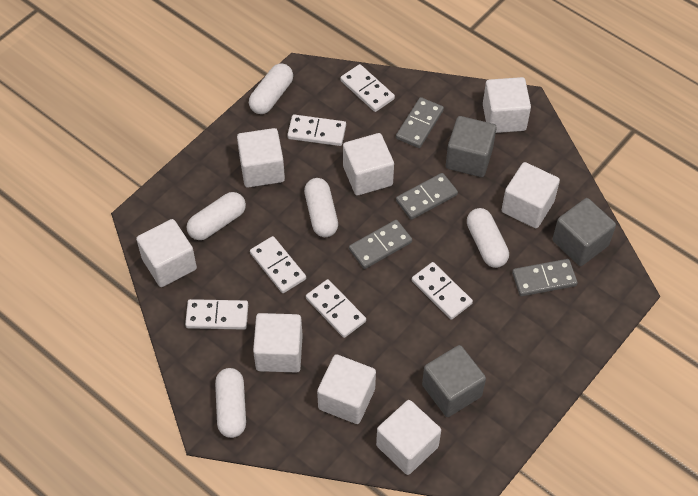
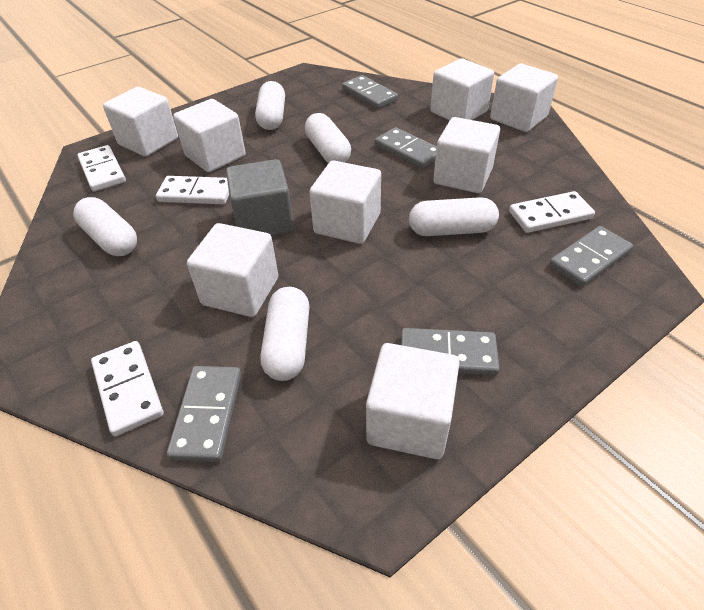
grey cube: 3 -> 1
grey domino: 4 -> 5
white domino: 6 -> 4

